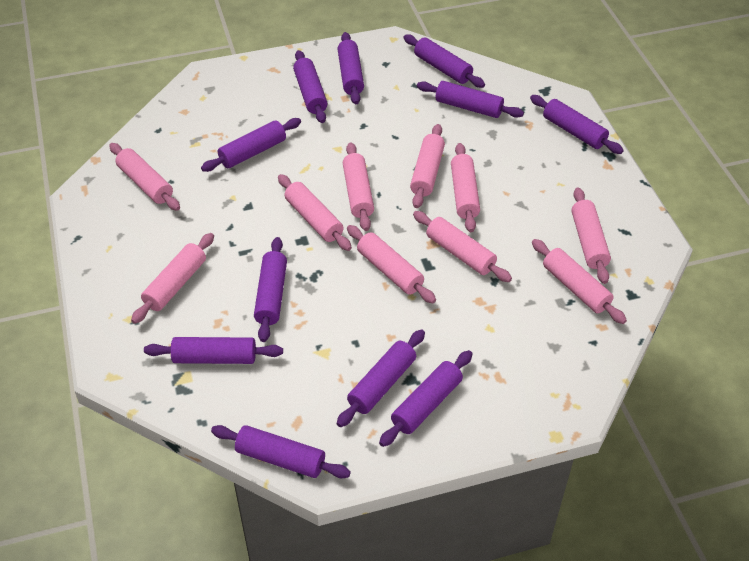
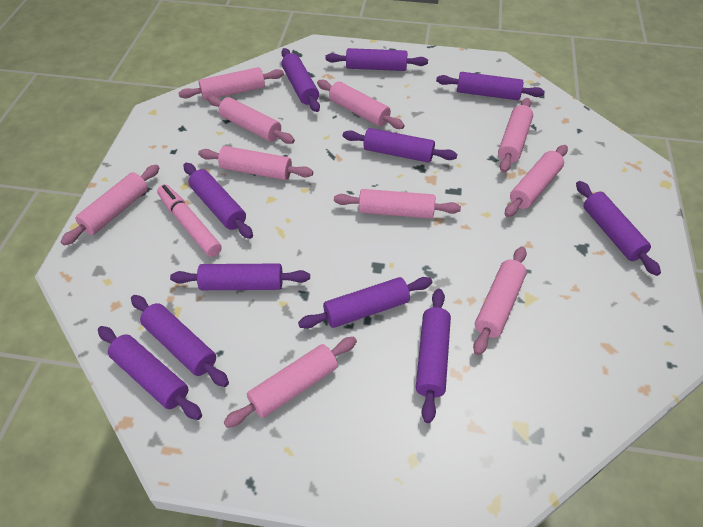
pink marker: 0 -> 1

